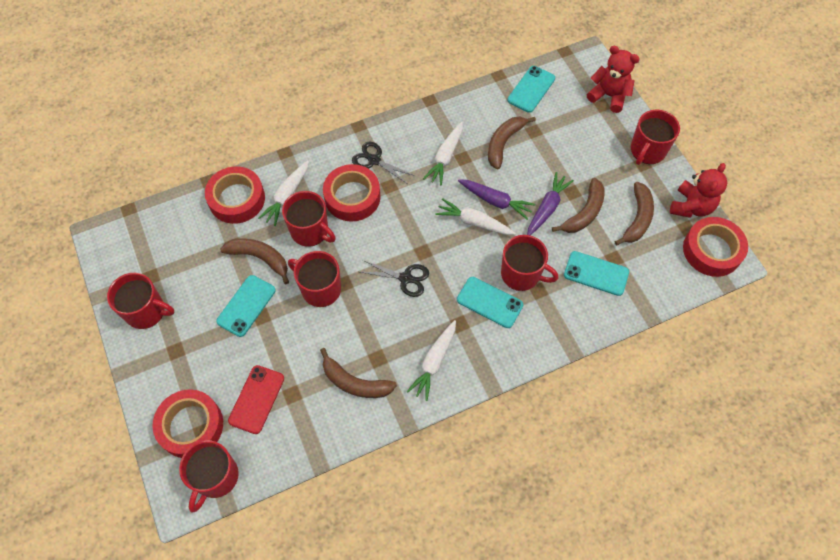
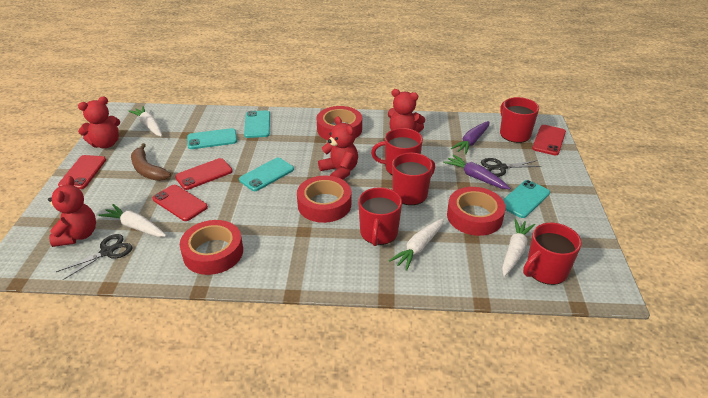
brown banana: 5 -> 1
red mug: 6 -> 5
red phone: 1 -> 4
red teddy bear: 2 -> 4

